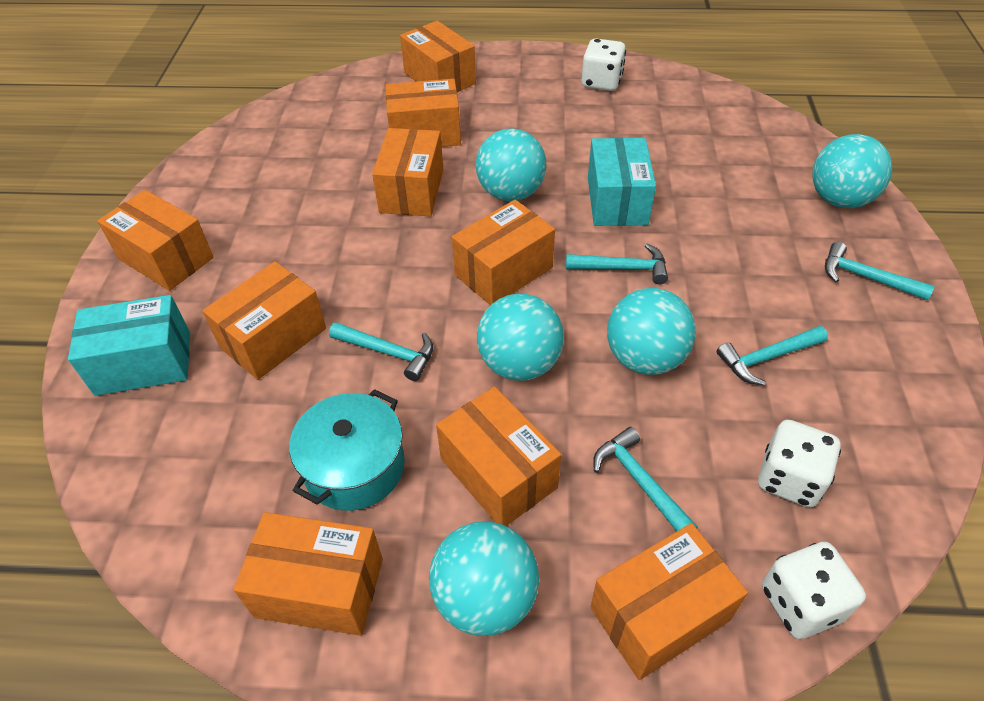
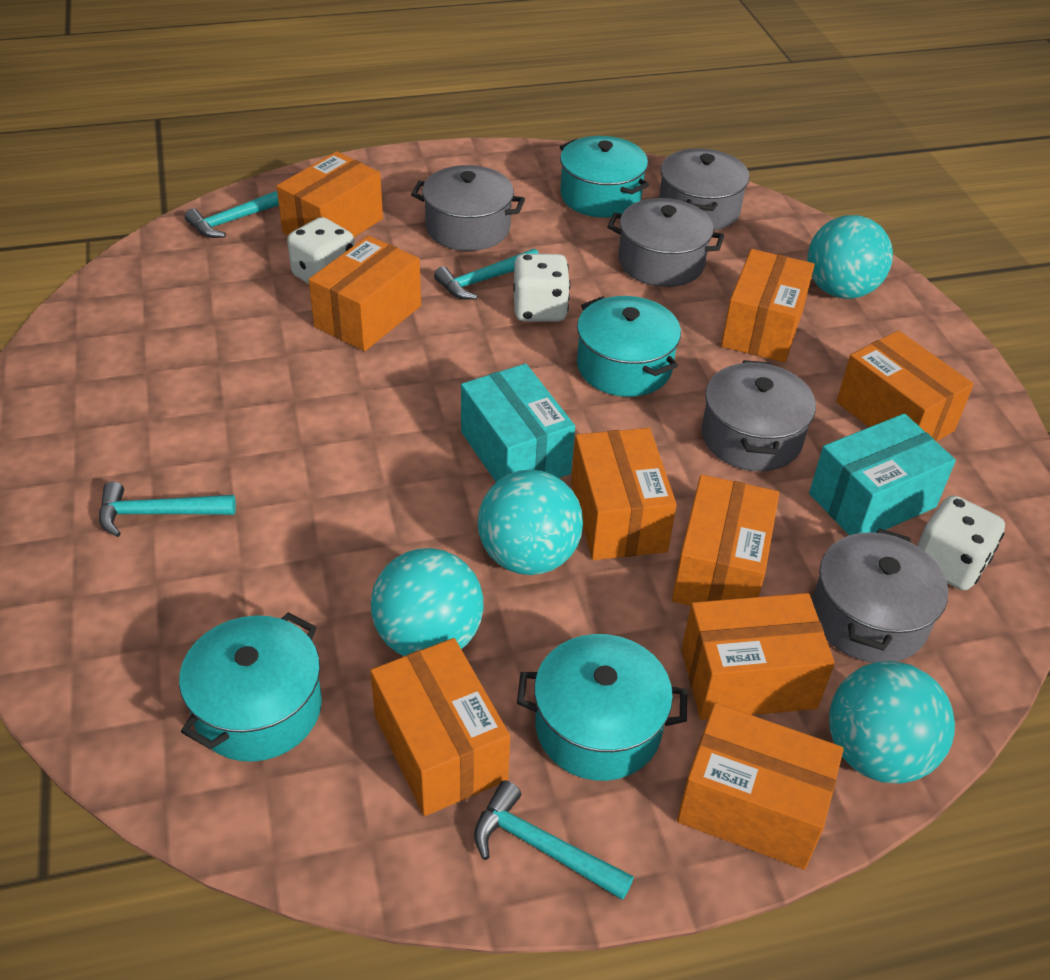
grey pot: 0 -> 5
turquoise ball: 5 -> 4
turquoise hammer: 5 -> 4
turquoise pot: 1 -> 4

